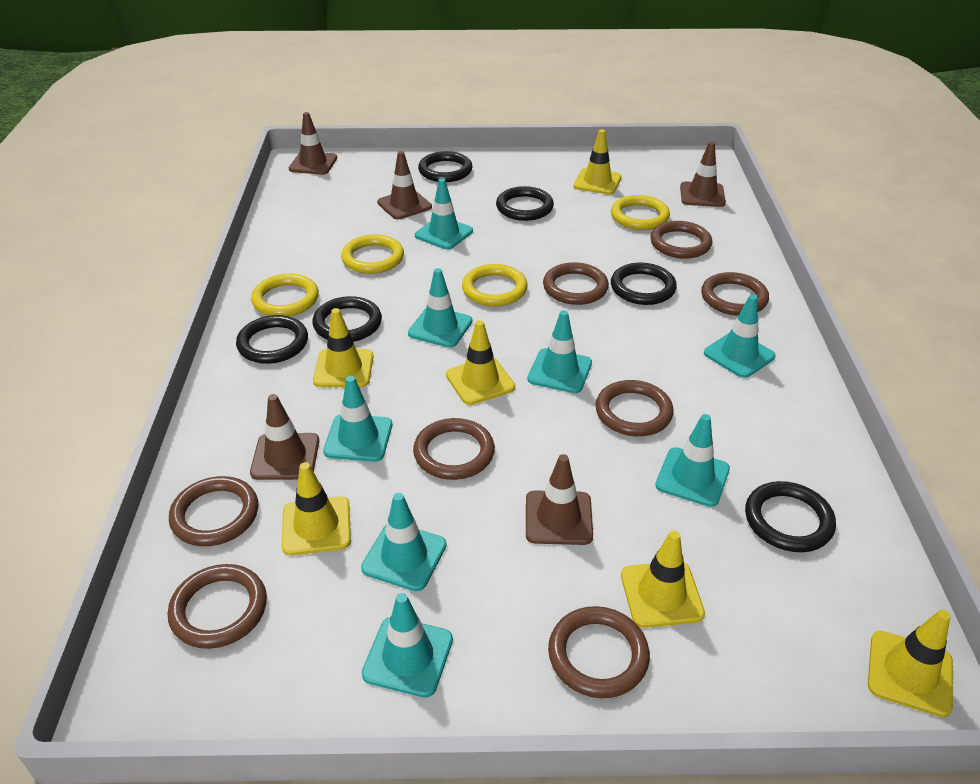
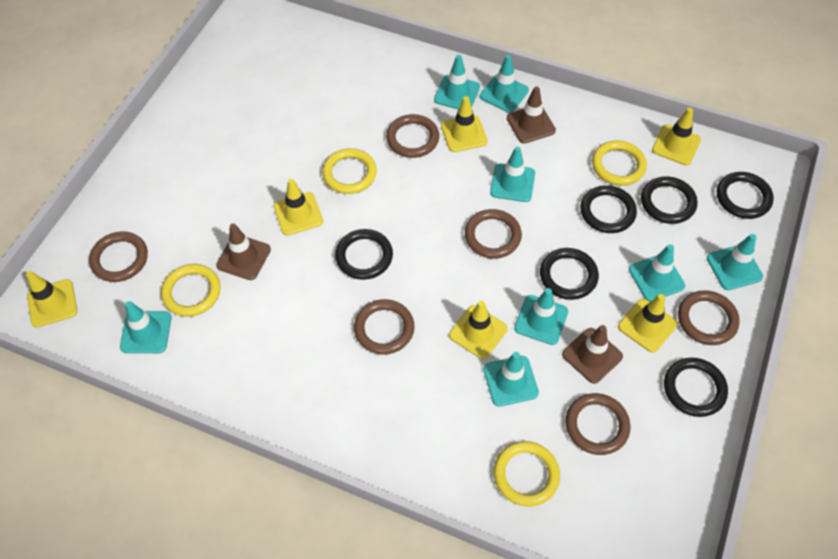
brown ring: 8 -> 6
brown traffic cone: 5 -> 3

